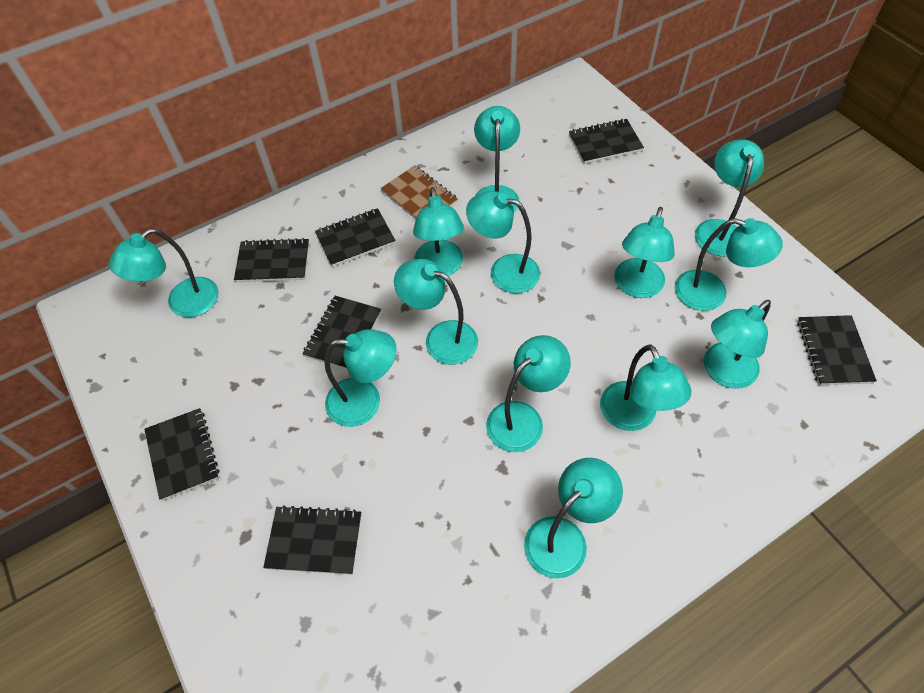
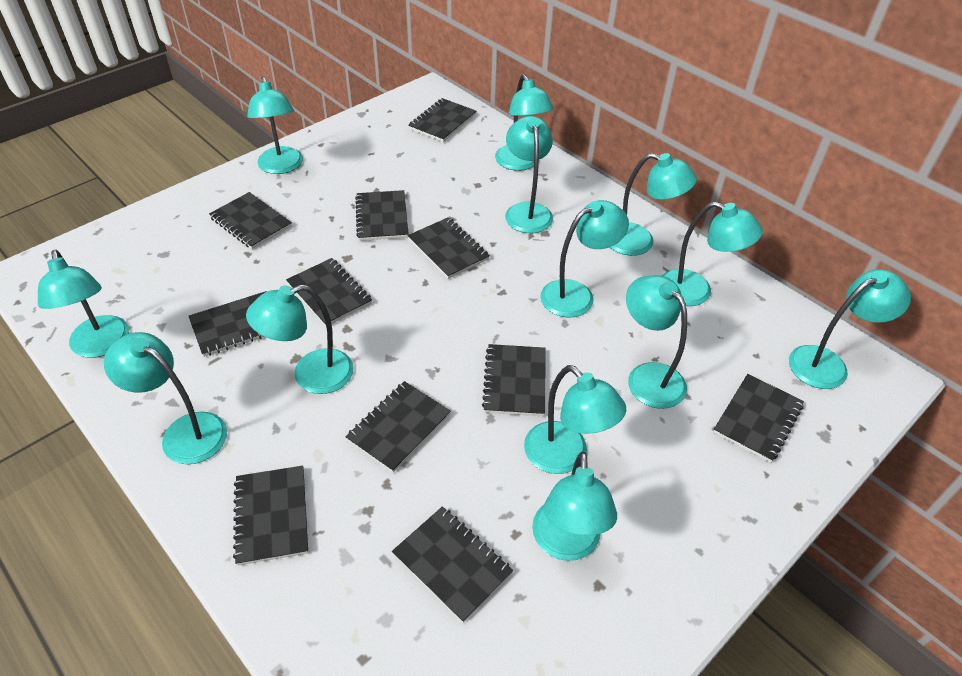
black notebook: 7 -> 11
brown notebook: 1 -> 0

